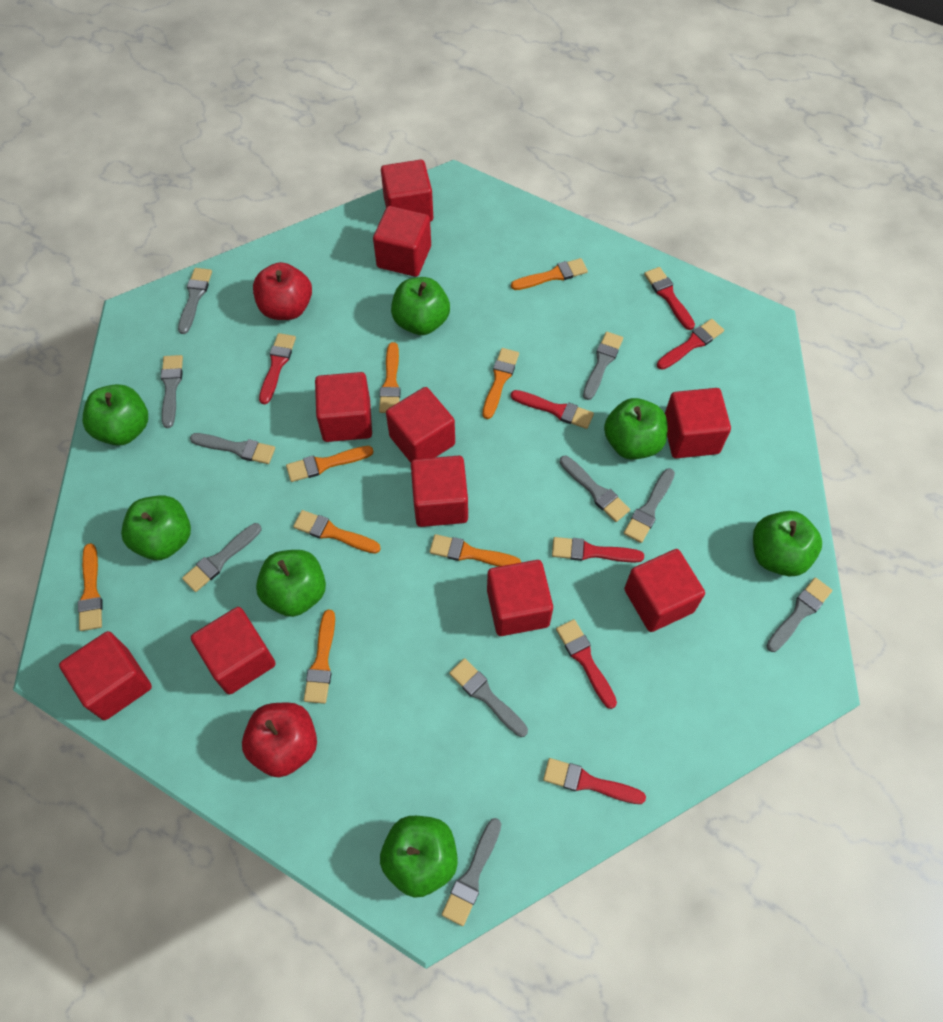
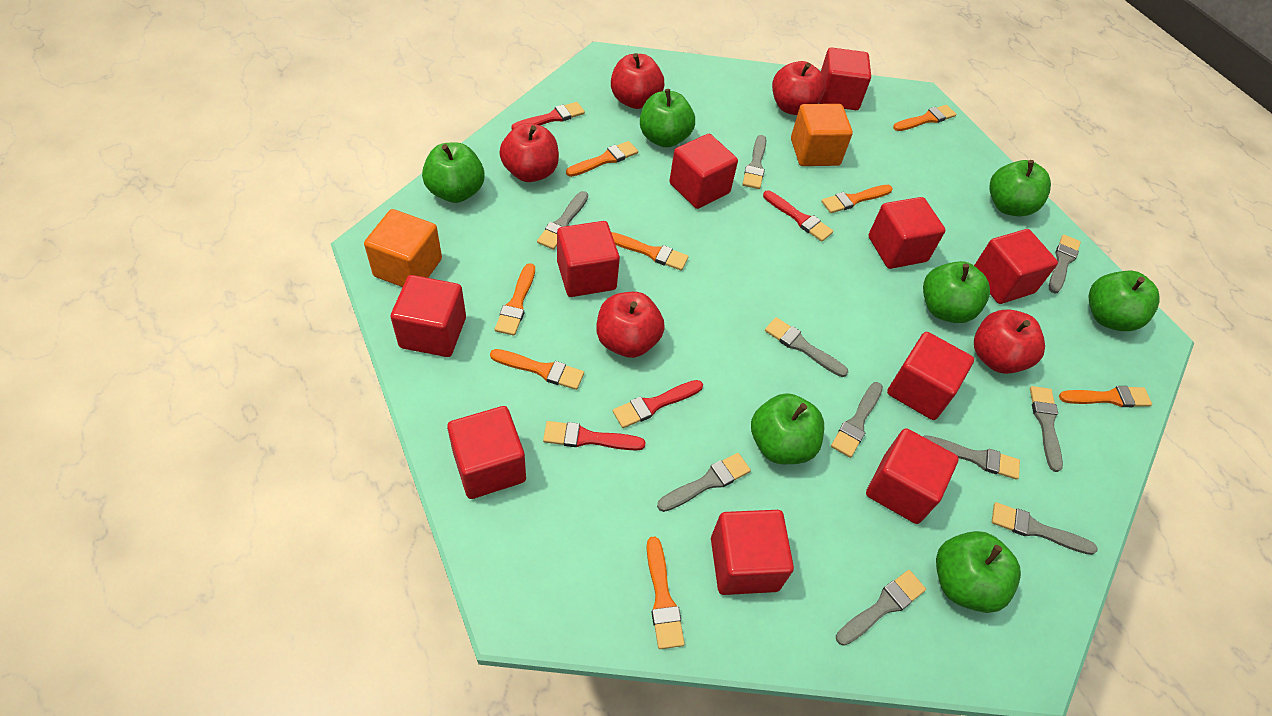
orange cube: 0 -> 2
red apple: 2 -> 5
red brush: 7 -> 4

